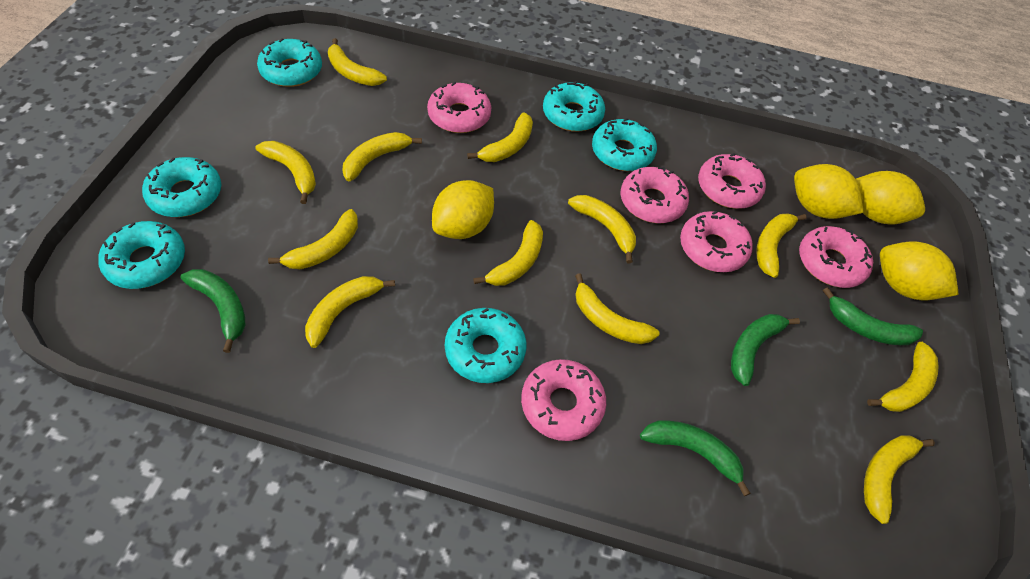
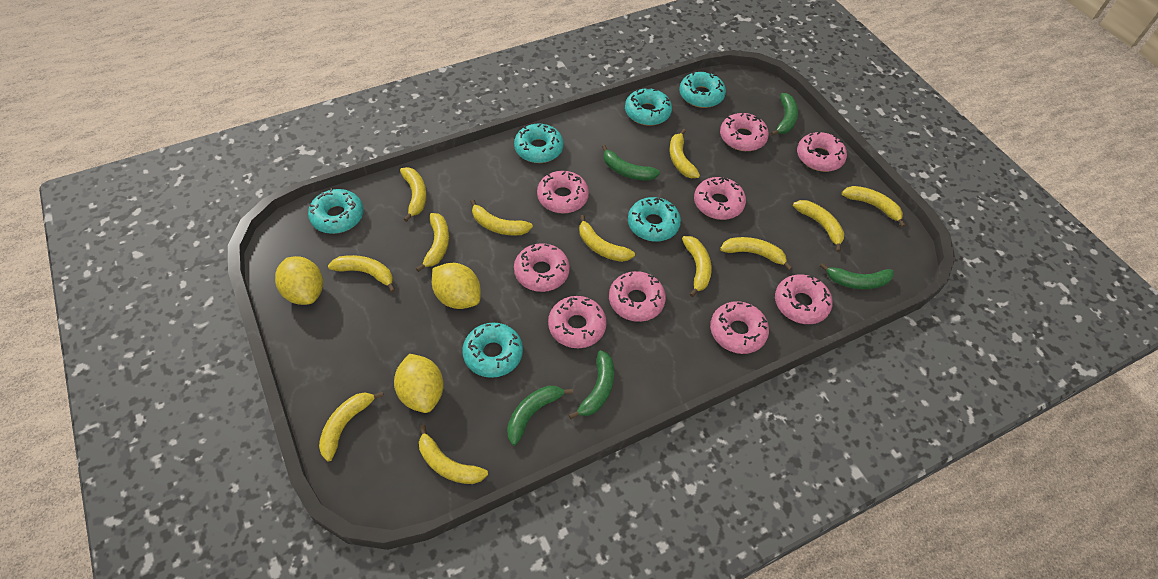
green banana: 4 -> 5
pink donut: 6 -> 9
yellow lemon: 4 -> 3

